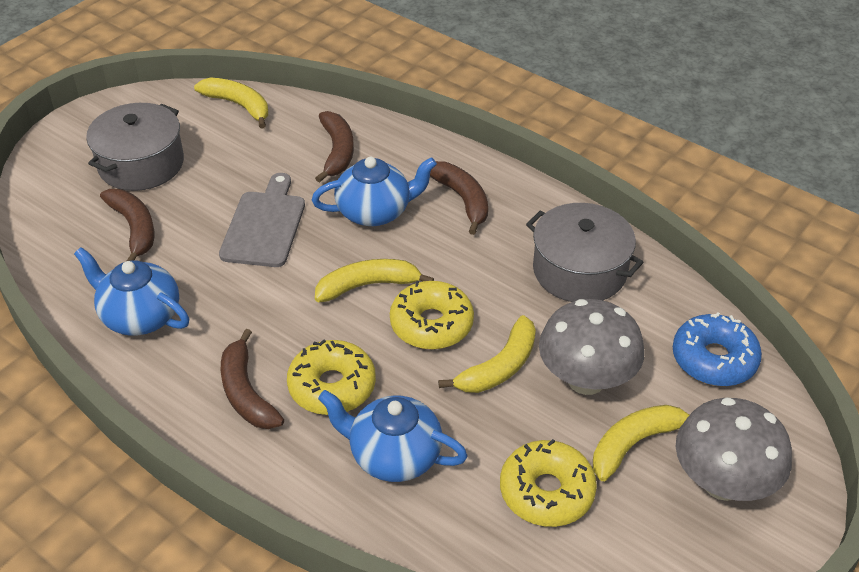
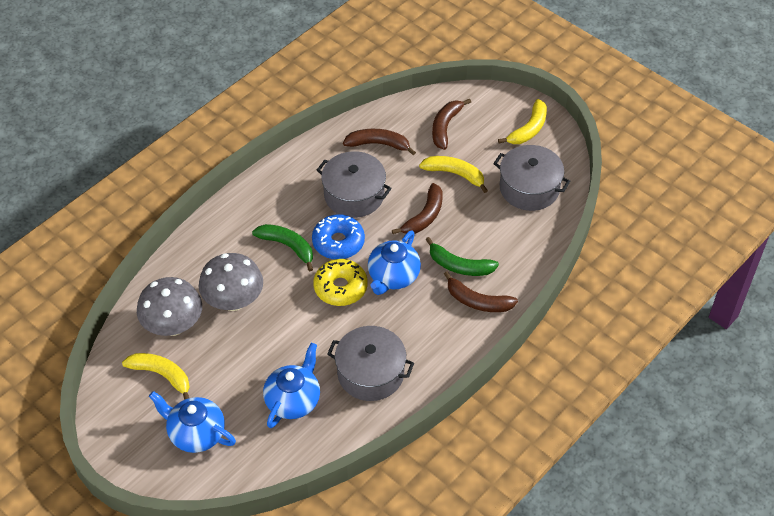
green banana: 0 -> 2
grey cutting board: 1 -> 0
grey pot: 2 -> 3
yellow banana: 4 -> 3
yellow donut: 3 -> 1

